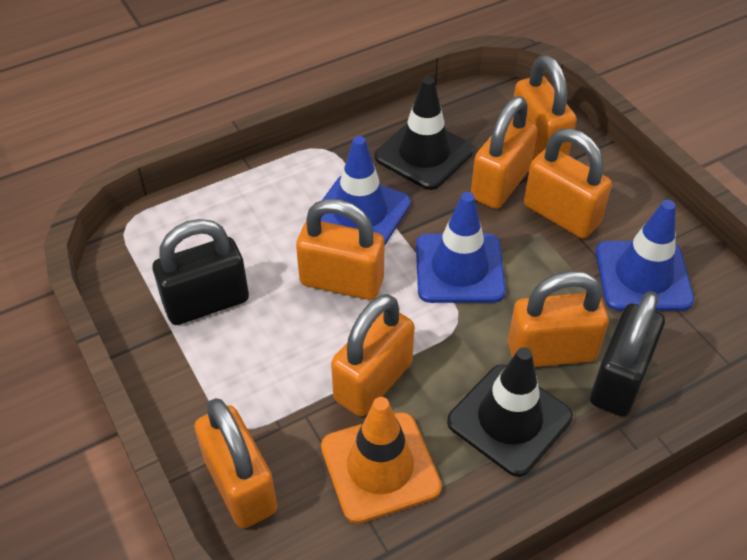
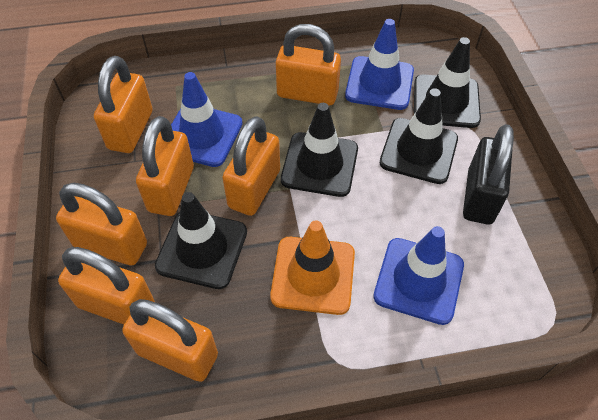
black padlock: 2 -> 1
black traffic cone: 2 -> 4

